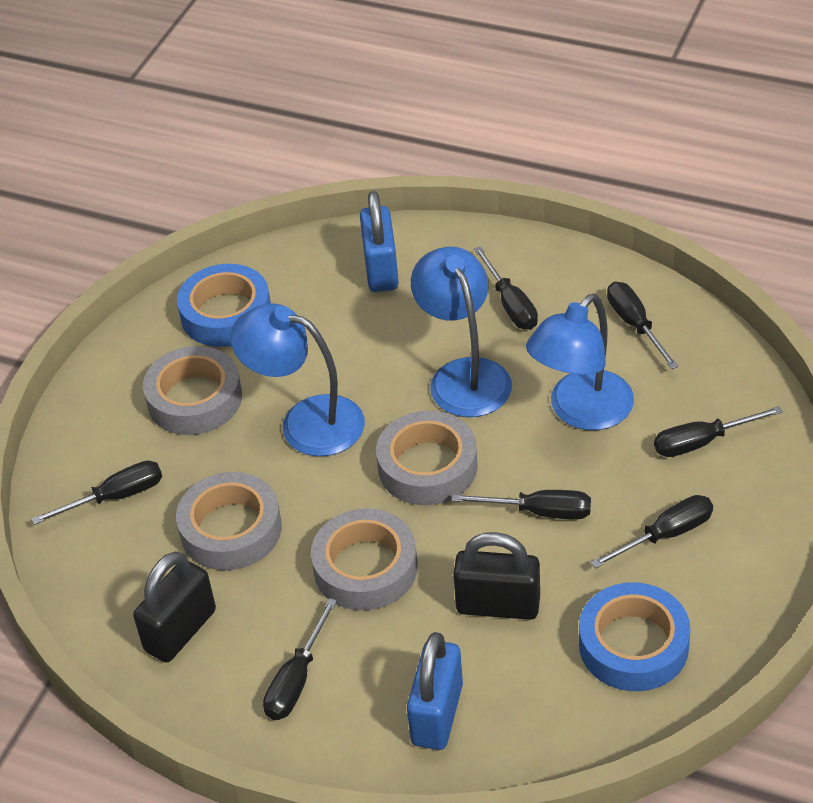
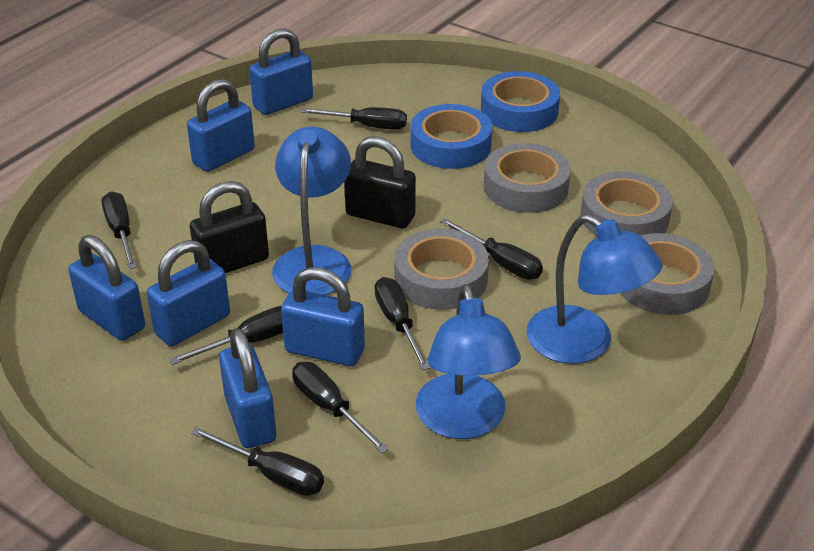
blue padlock: 2 -> 6

